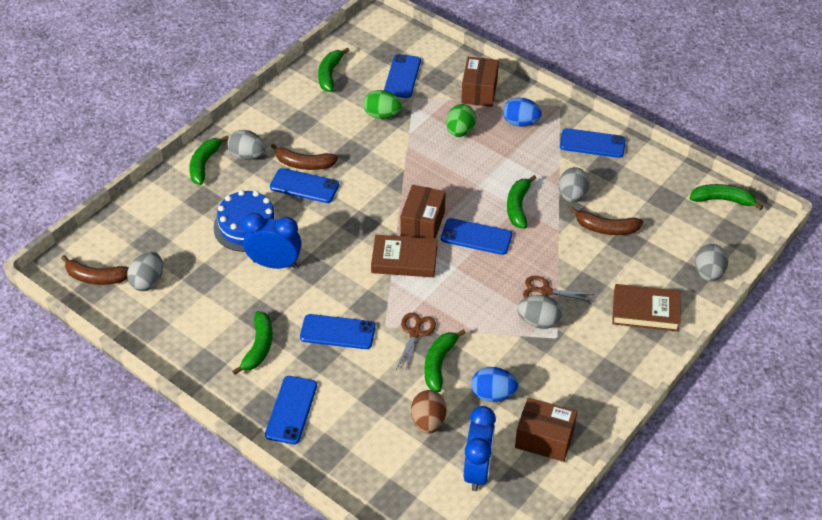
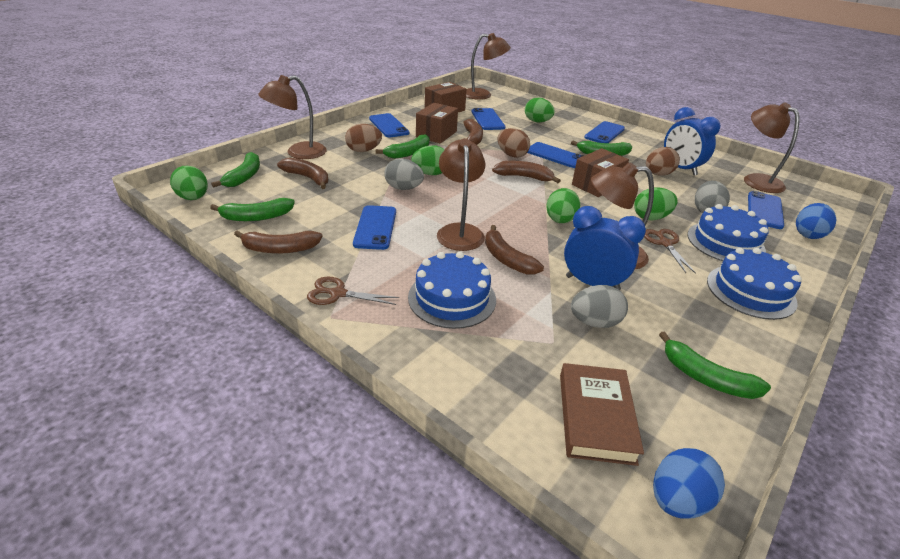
blue cake: 1 -> 3
brown banana: 3 -> 5
brown book: 2 -> 1
brown egg: 1 -> 3
brown lamp: 0 -> 5
green banana: 6 -> 5
green egg: 2 -> 5
grey egg: 5 -> 3

